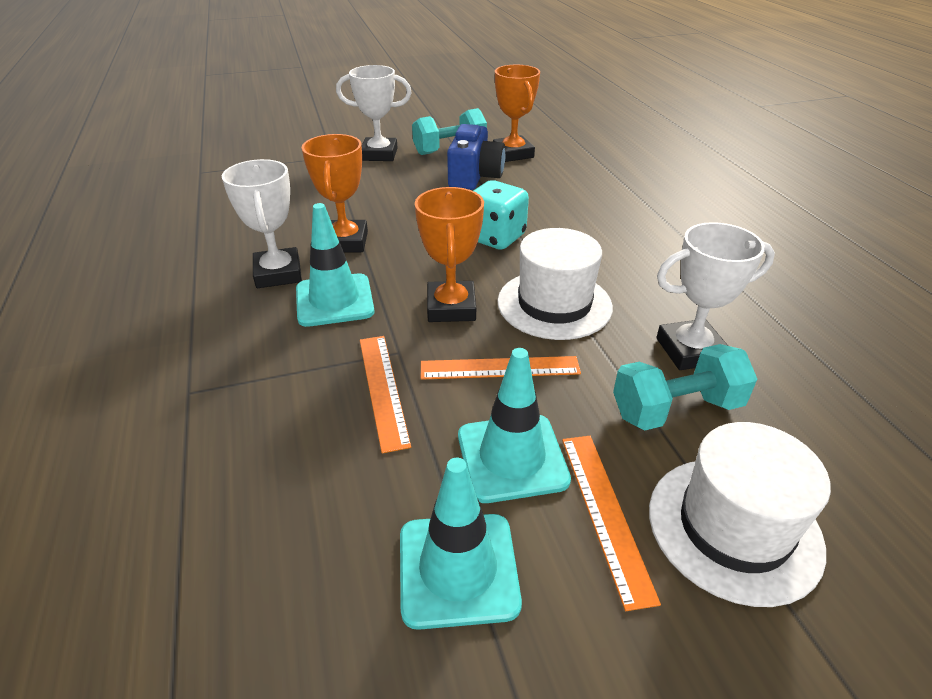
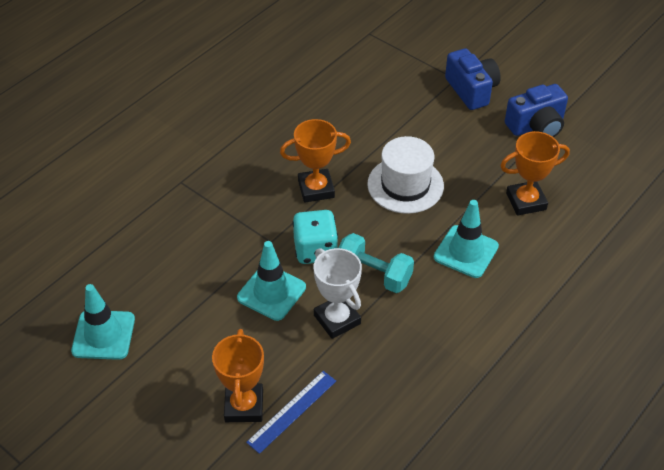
blue camera: 1 -> 2
blue ruler: 0 -> 1
orange ruler: 3 -> 0
turquoise dumbbell: 2 -> 1
white hat: 2 -> 1
white trophy: 3 -> 1

